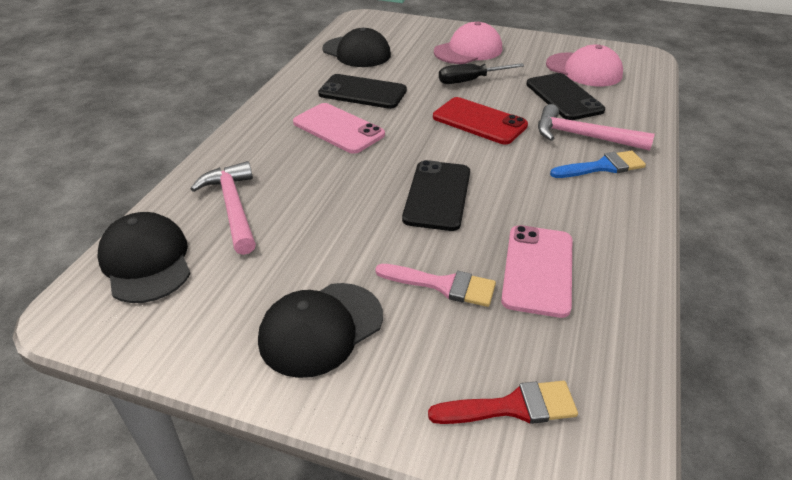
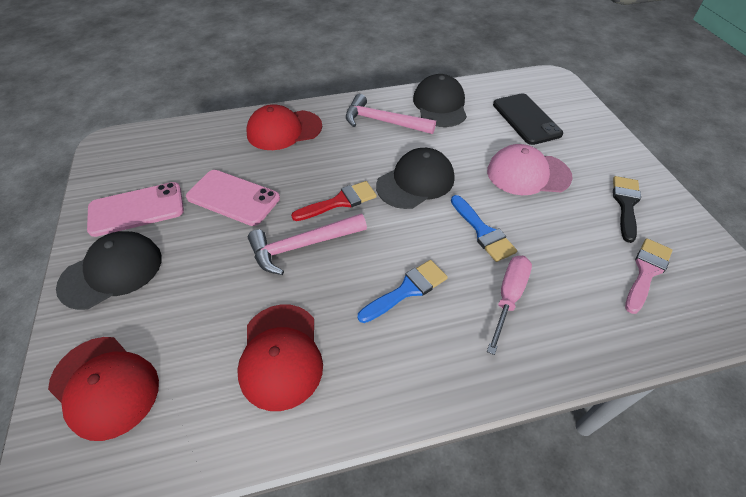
black brush: 0 -> 1
black phone: 3 -> 1
black screwdriver: 1 -> 0
blue brush: 1 -> 2
pink cap: 2 -> 1
pink screwdriver: 0 -> 1
red cap: 0 -> 3
red phone: 1 -> 0

